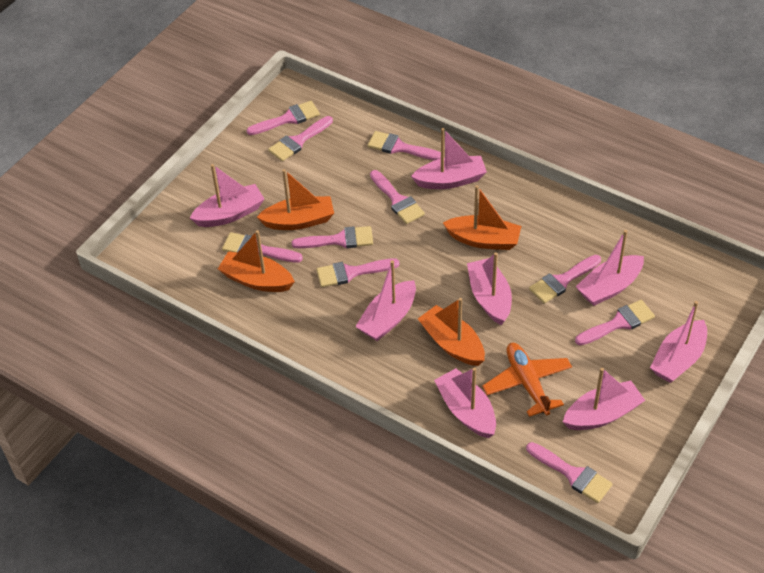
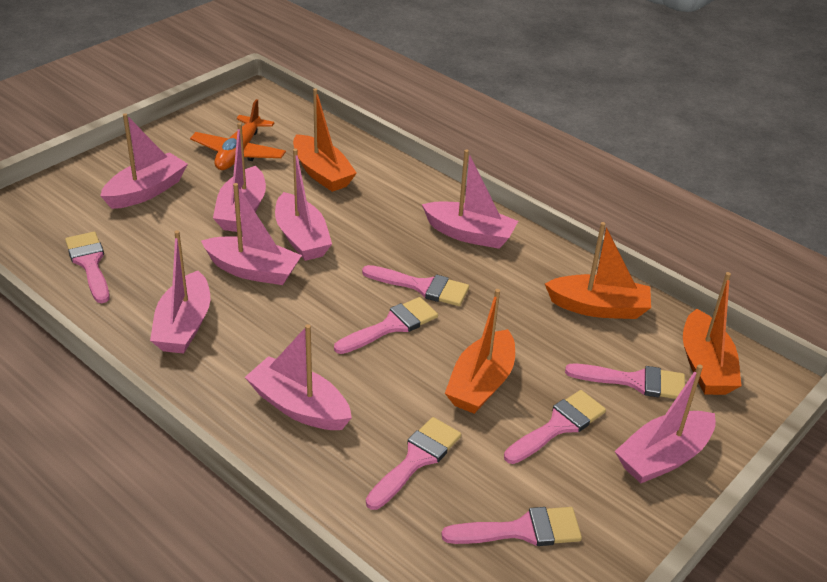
pink brush: 10 -> 7

